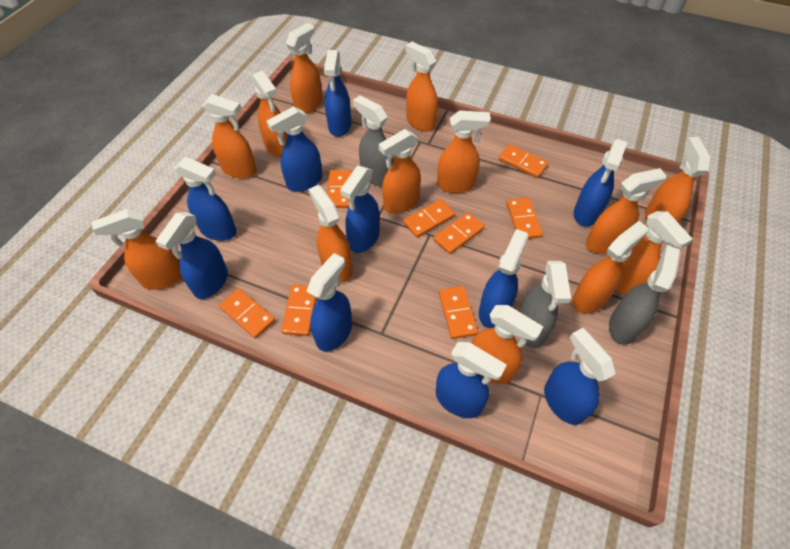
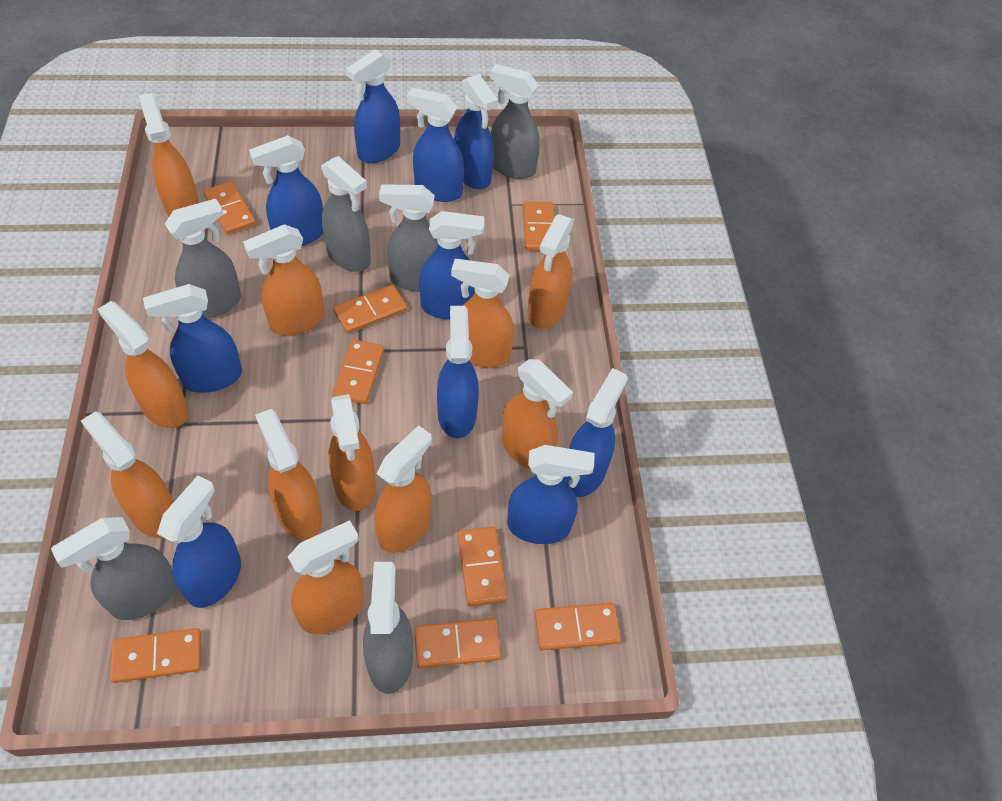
grey spray bottle: 3 -> 6
orange spray bottle: 13 -> 11

